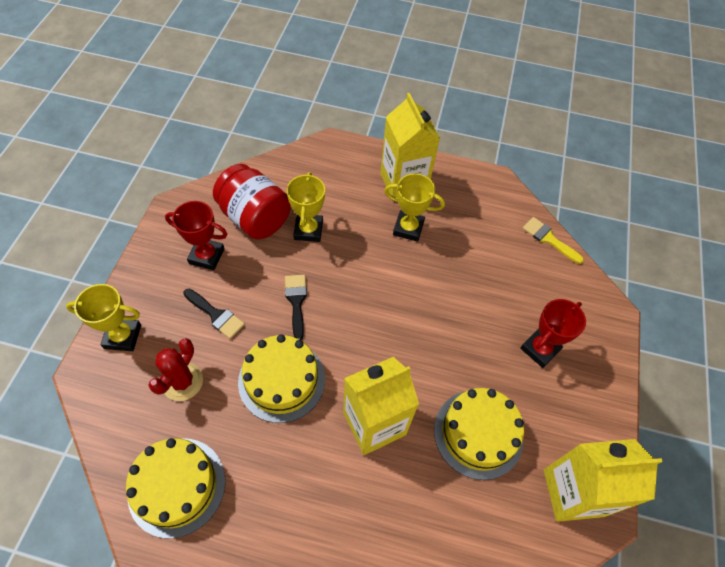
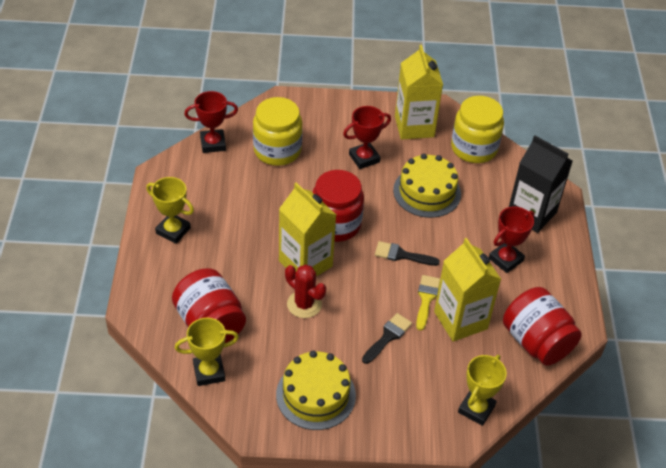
black carton: 0 -> 1
red jar: 1 -> 3
red trophy: 2 -> 3
yellow cake: 3 -> 2
yellow jar: 0 -> 2

